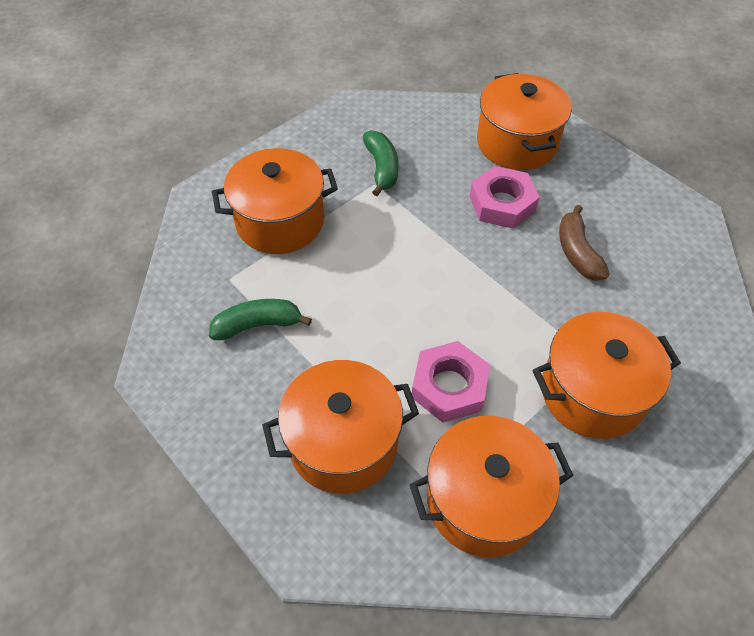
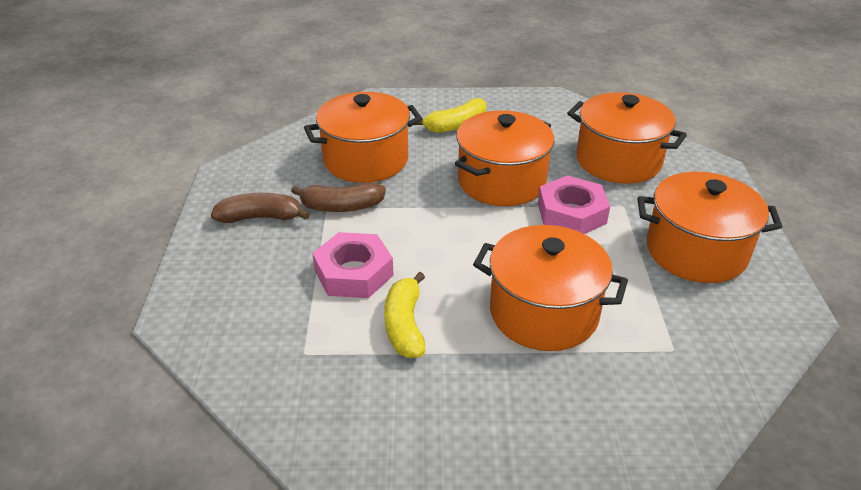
brown banana: 1 -> 2
green banana: 2 -> 0
yellow banana: 0 -> 2

